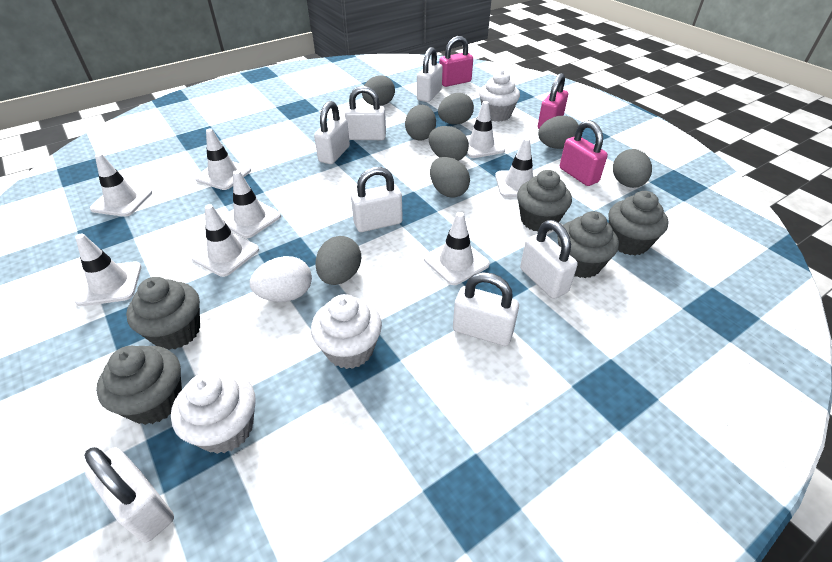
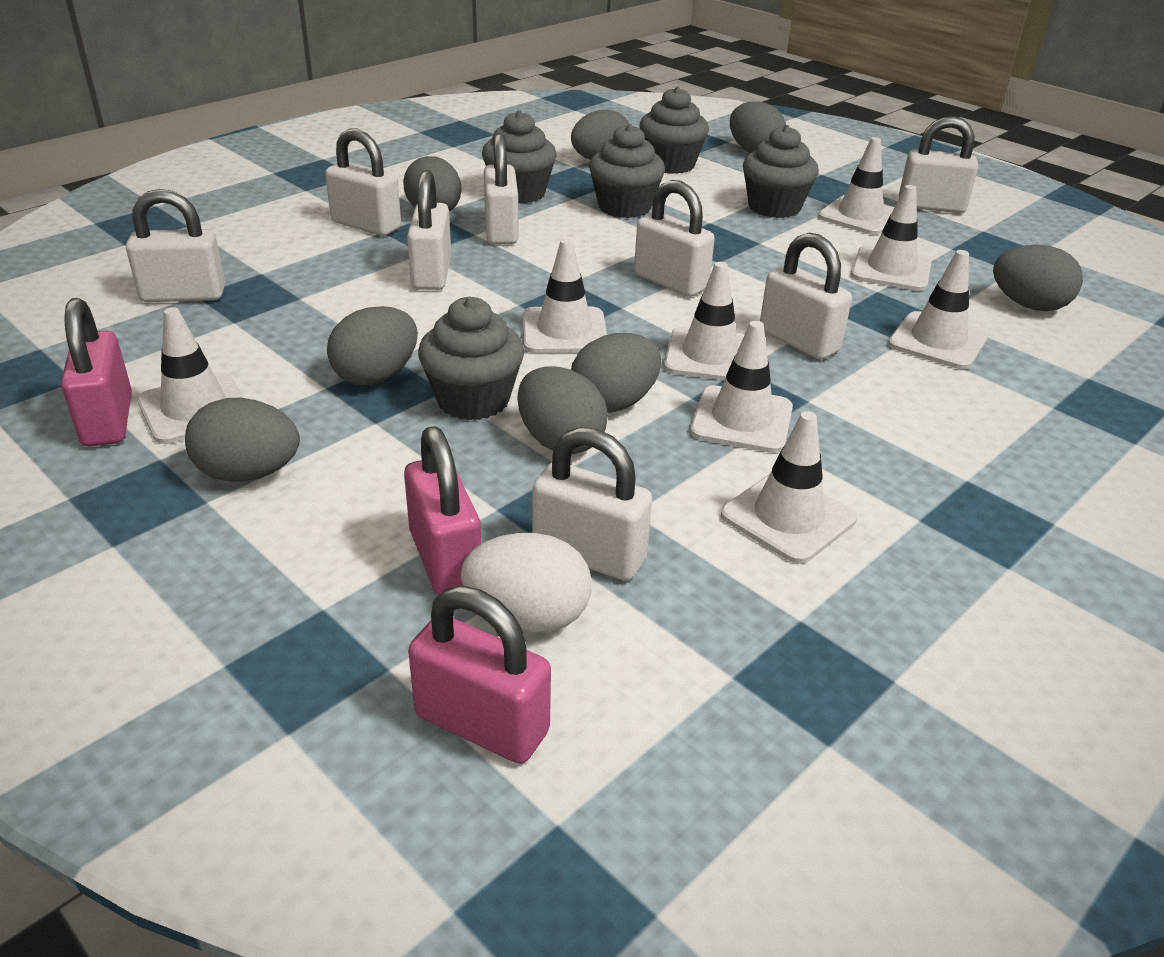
white cupcake: 3 -> 0
white padlock: 7 -> 8

